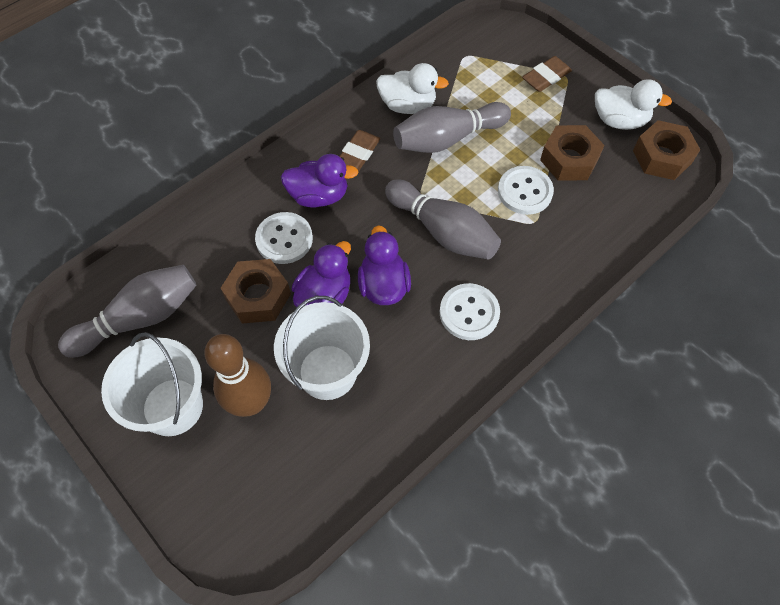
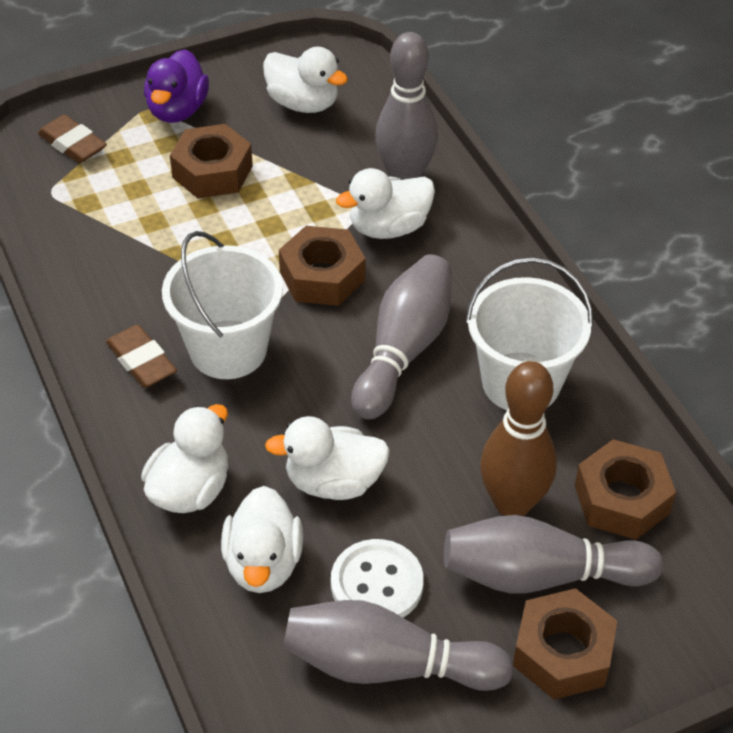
brown nut: 3 -> 4
grey bowling pin: 3 -> 4
purple duck: 3 -> 1
white button: 3 -> 1
white duck: 2 -> 5

